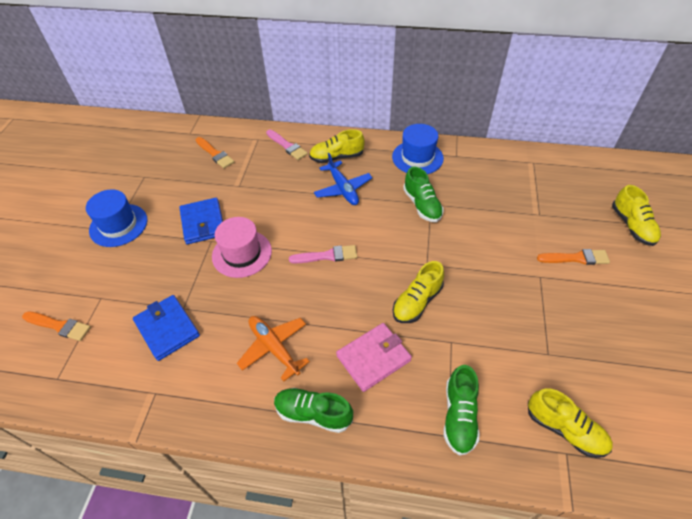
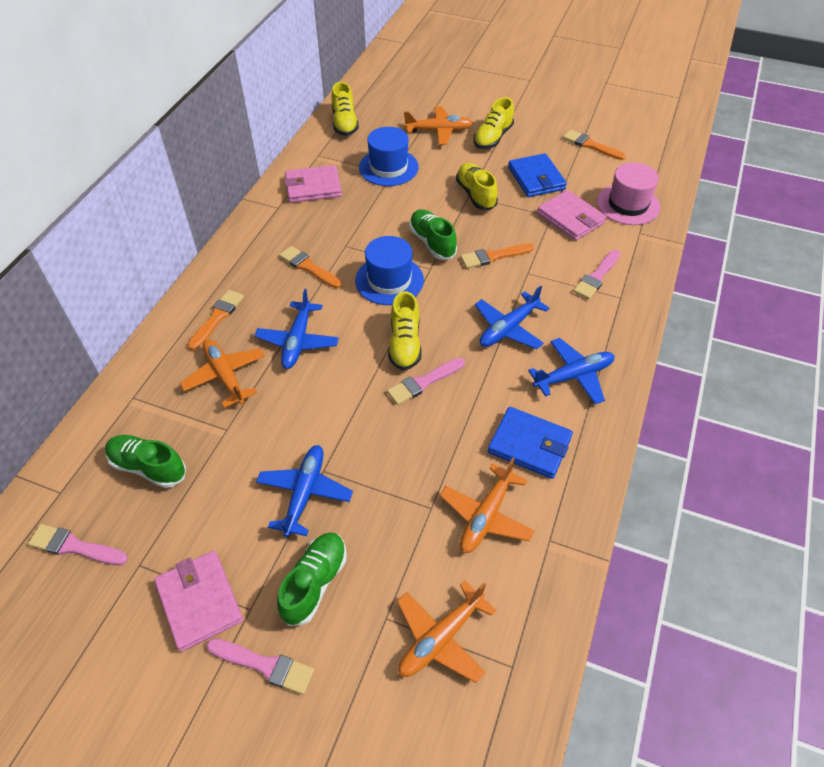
blue plane: 1 -> 4
orange brush: 3 -> 4
orange plane: 1 -> 4
pink brush: 2 -> 4
pink wallet: 1 -> 3

